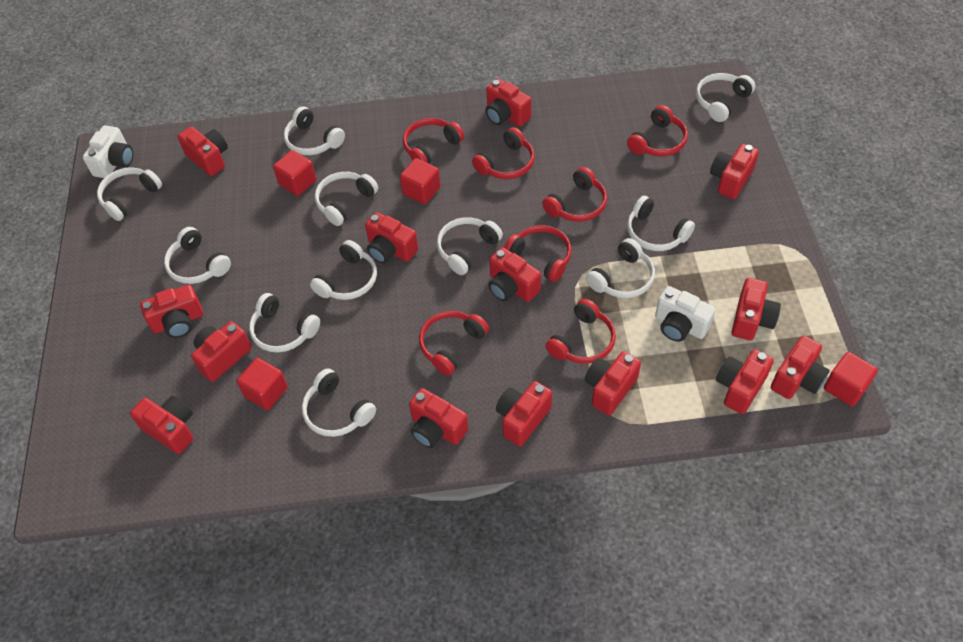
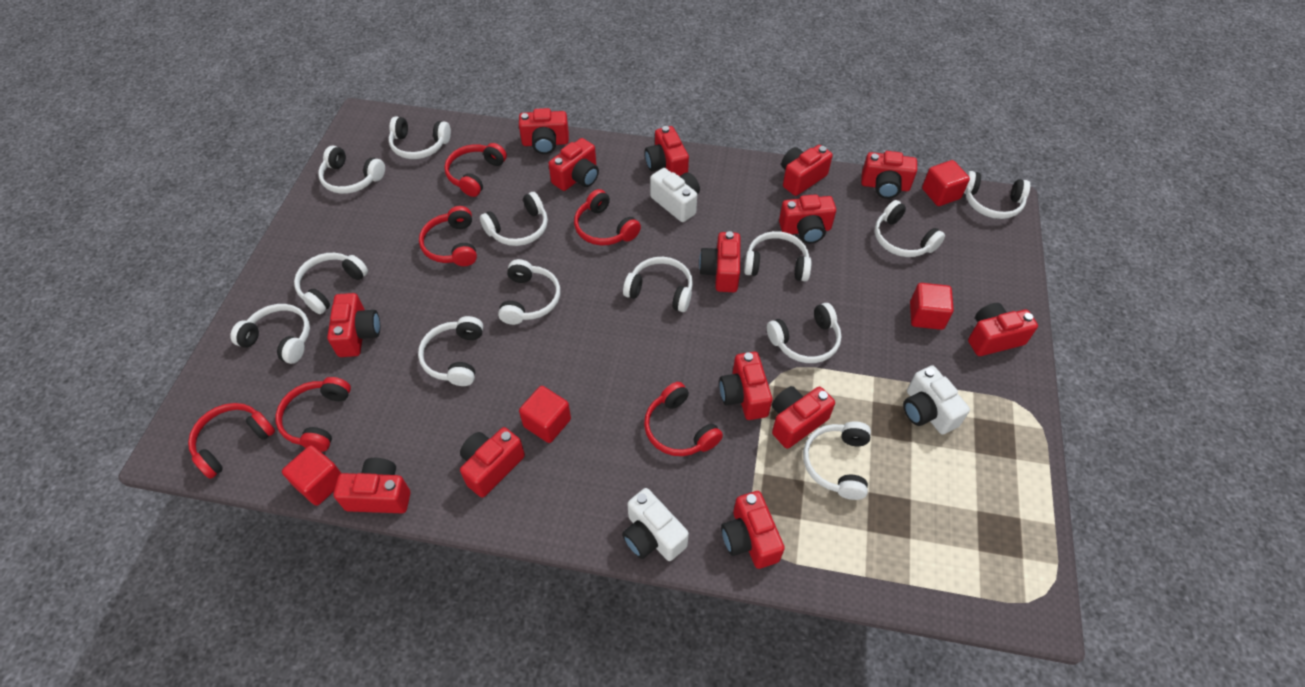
red headphones: 7 -> 6
white camera: 2 -> 3
white headphones: 11 -> 13

